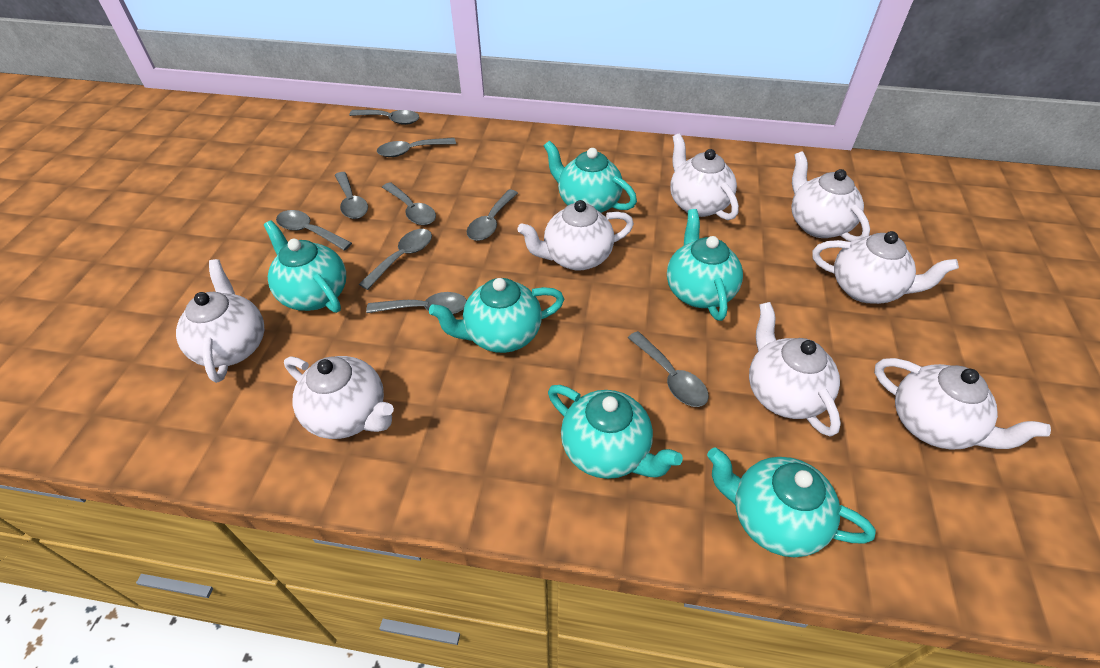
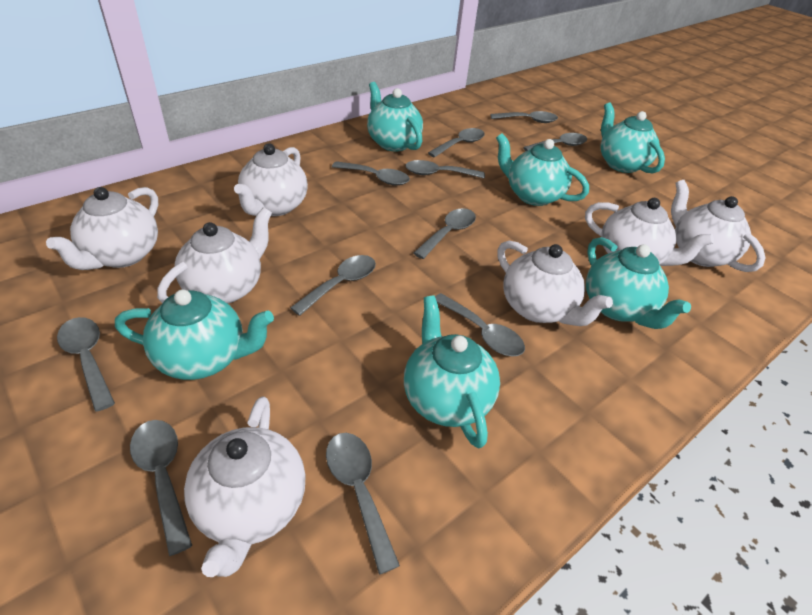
grey spoon: 9 -> 11
white teapot: 8 -> 7

